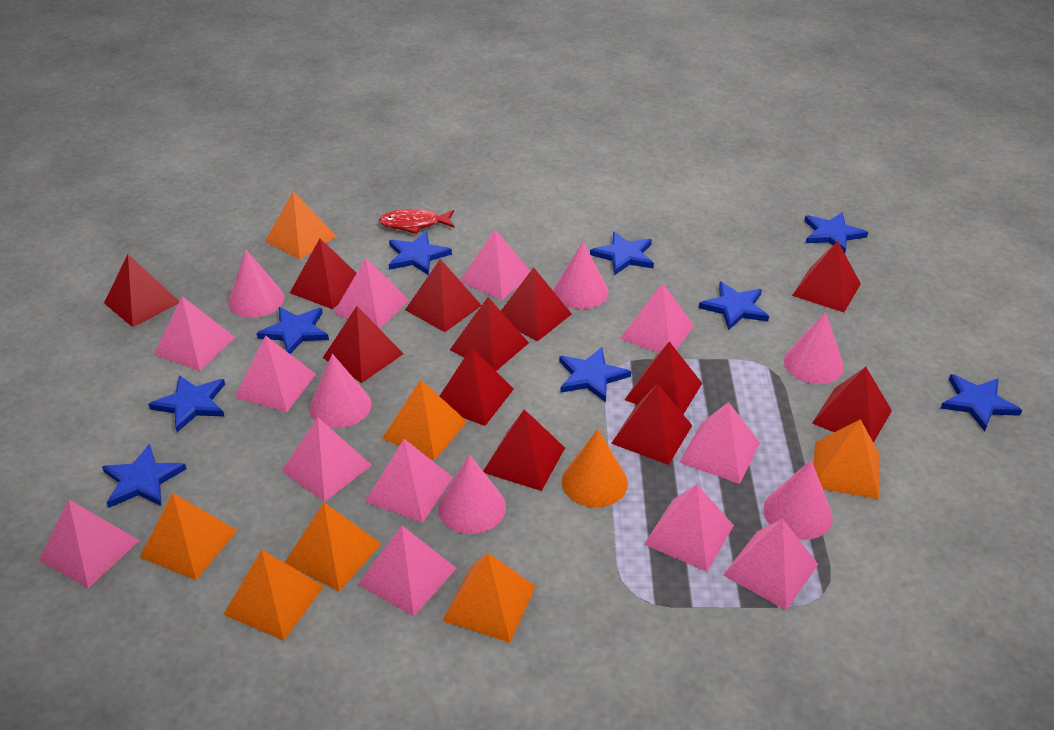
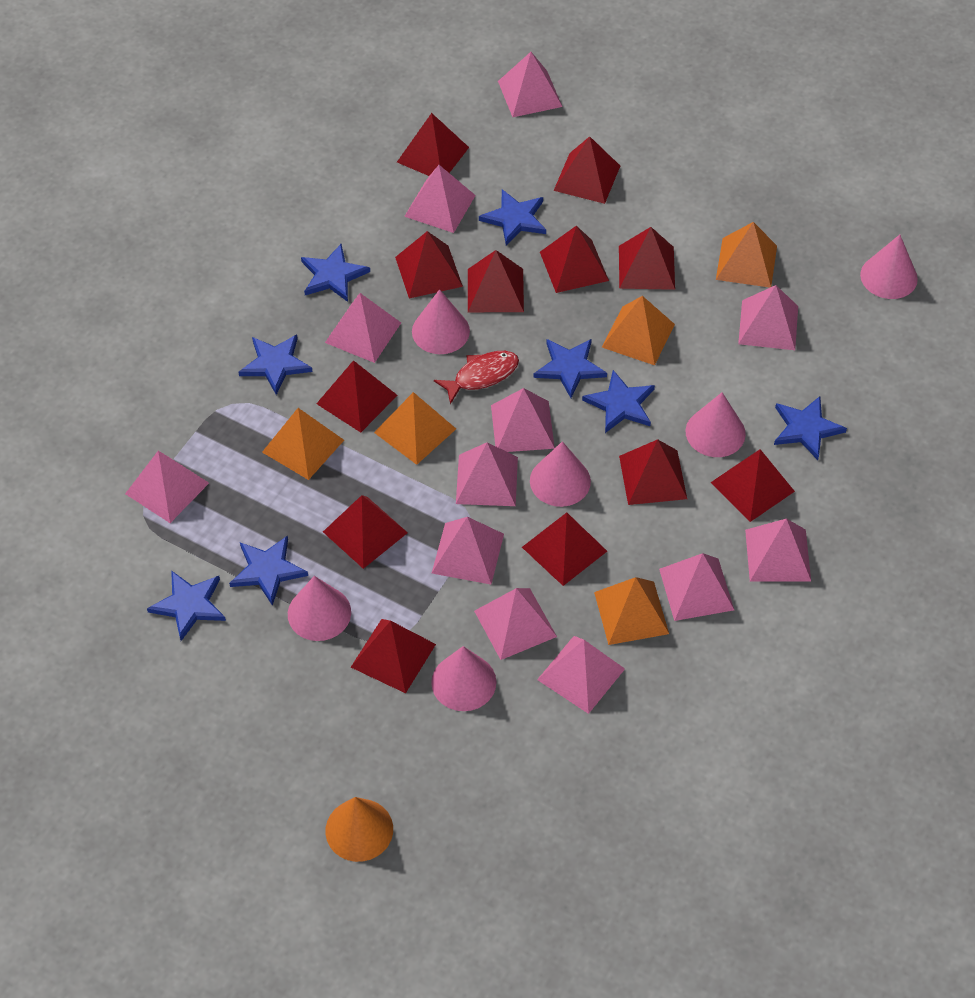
blue star: 9 -> 8
orange pyramid: 7 -> 5

